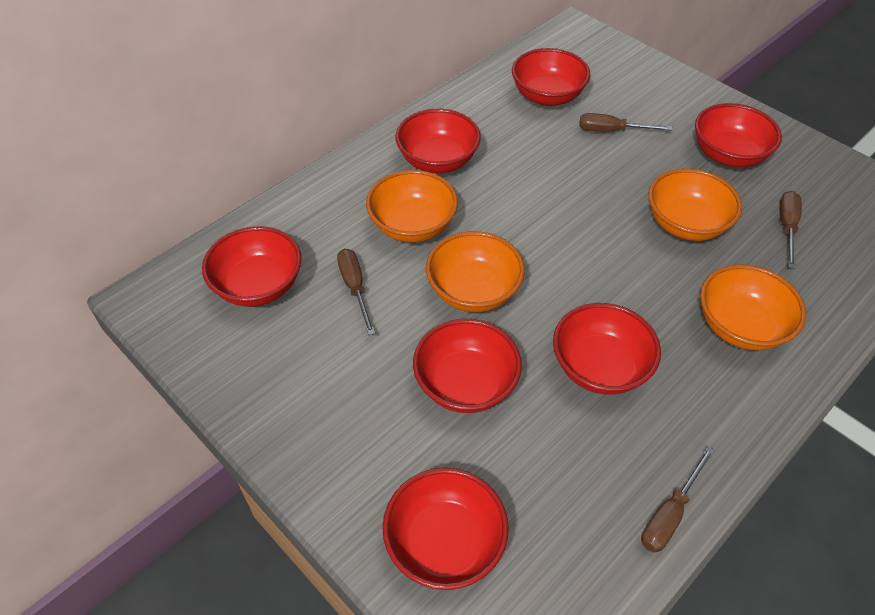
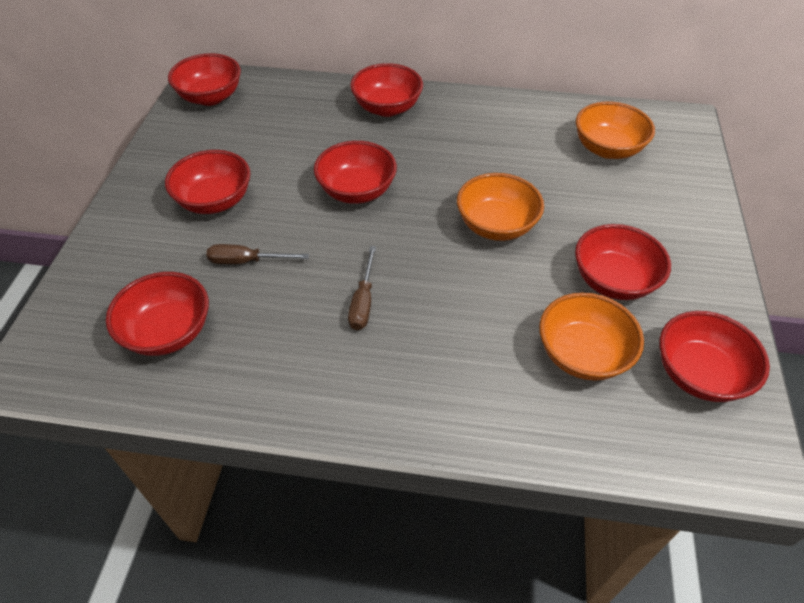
brown screwdriver: 4 -> 2
orange bowl: 4 -> 3

